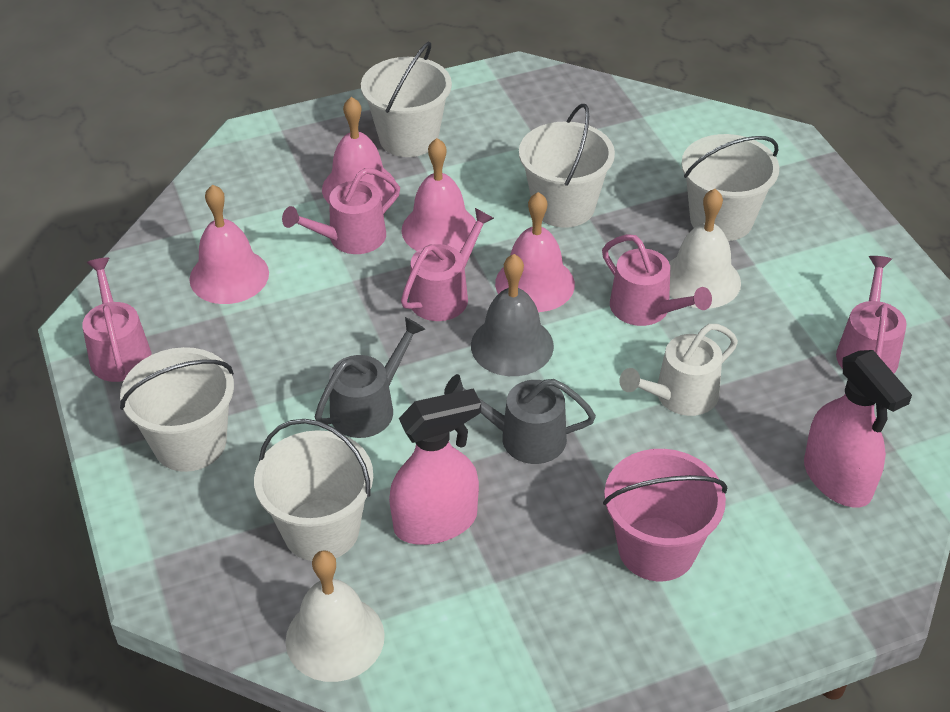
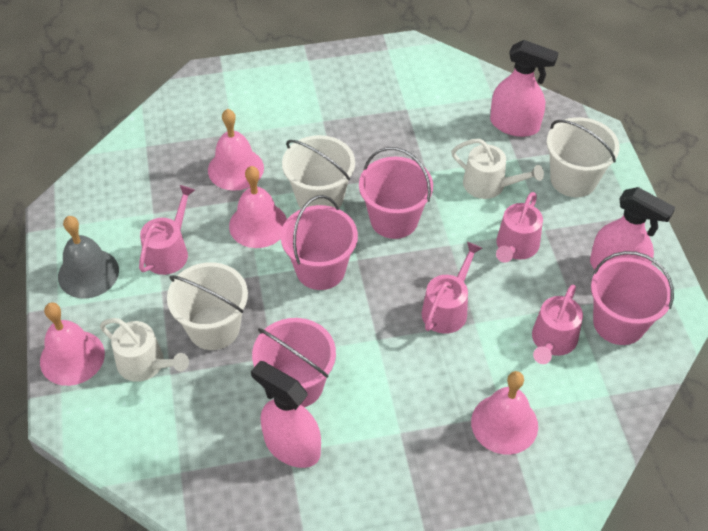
grey watering can: 2 -> 0
pink bucket: 1 -> 4
pink spray bottle: 2 -> 3
pink watering can: 5 -> 4
white bell: 2 -> 0
white bucket: 5 -> 3
white watering can: 1 -> 2

